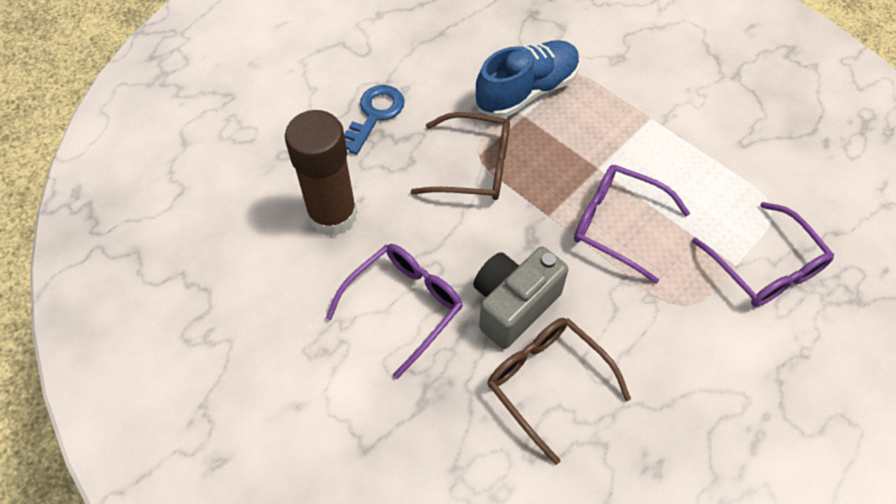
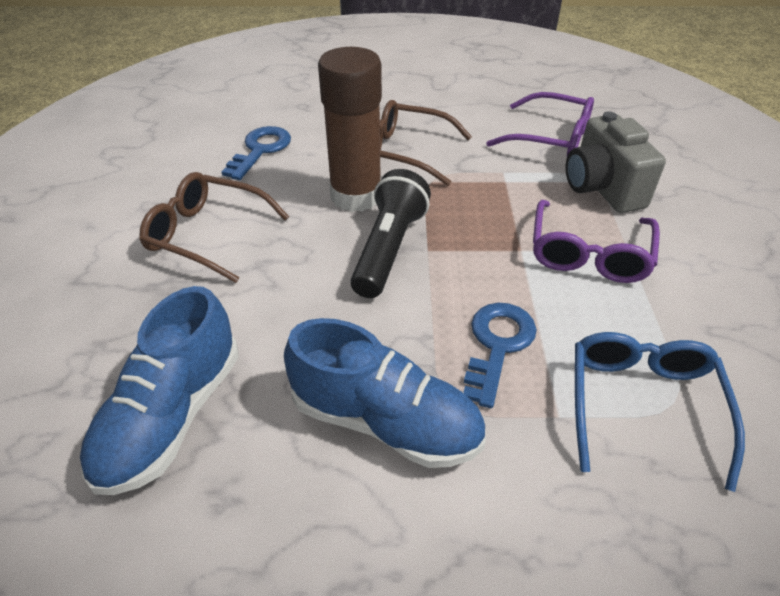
black flashlight: 0 -> 1
blue glasses: 0 -> 1
blue key: 1 -> 2
blue shoe: 1 -> 2
purple glasses: 3 -> 2

